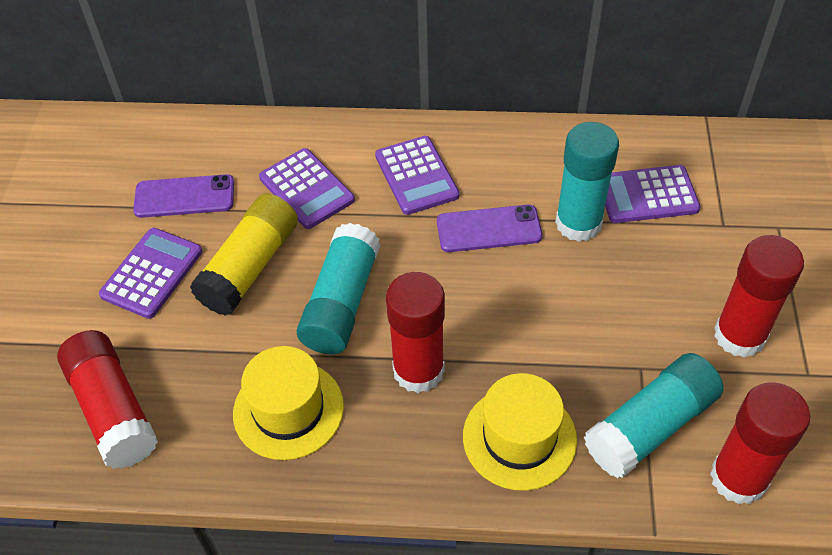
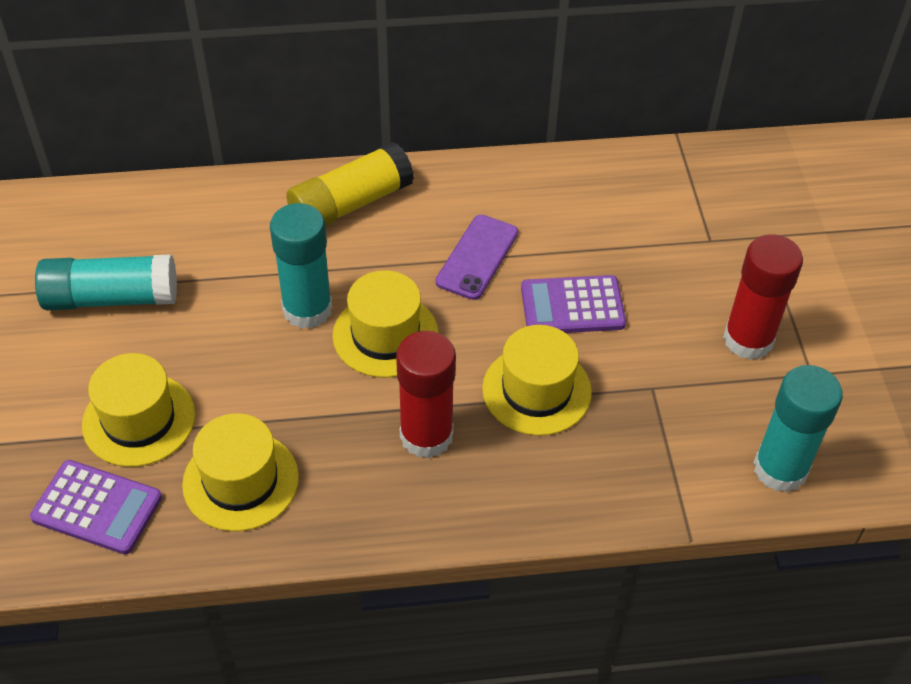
purple calculator: 4 -> 2
purple phone: 2 -> 1
red glue stick: 4 -> 2
yellow hat: 2 -> 4

